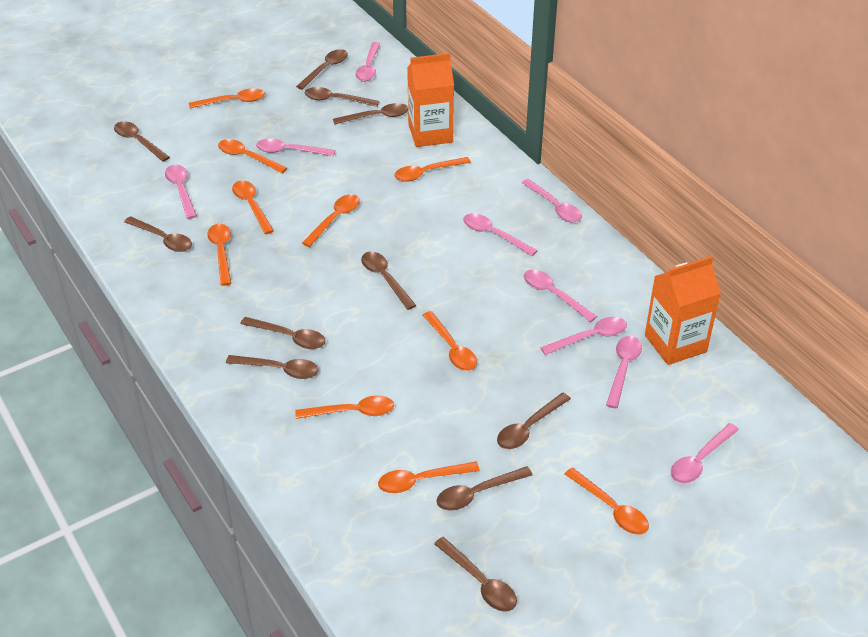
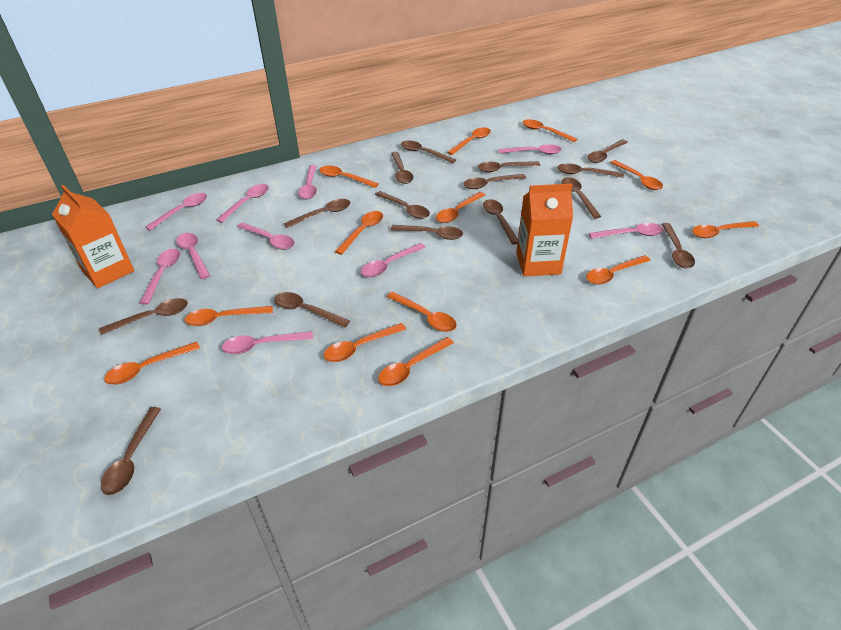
brown spoon: 11 -> 15
orange spoon: 10 -> 13
pink spoon: 9 -> 10

